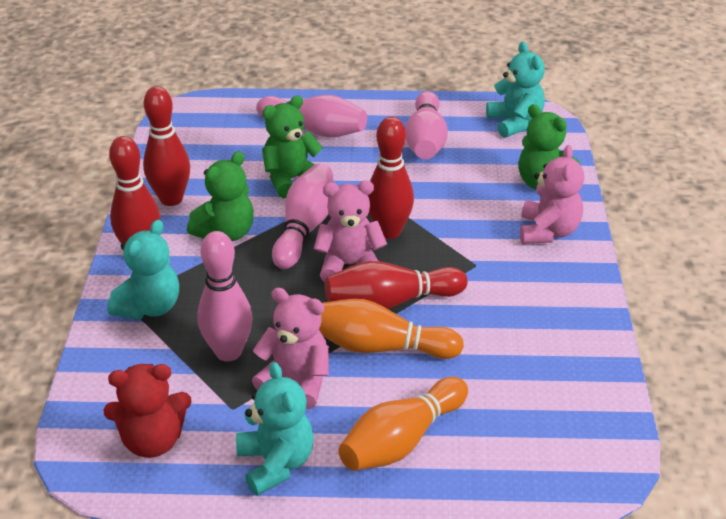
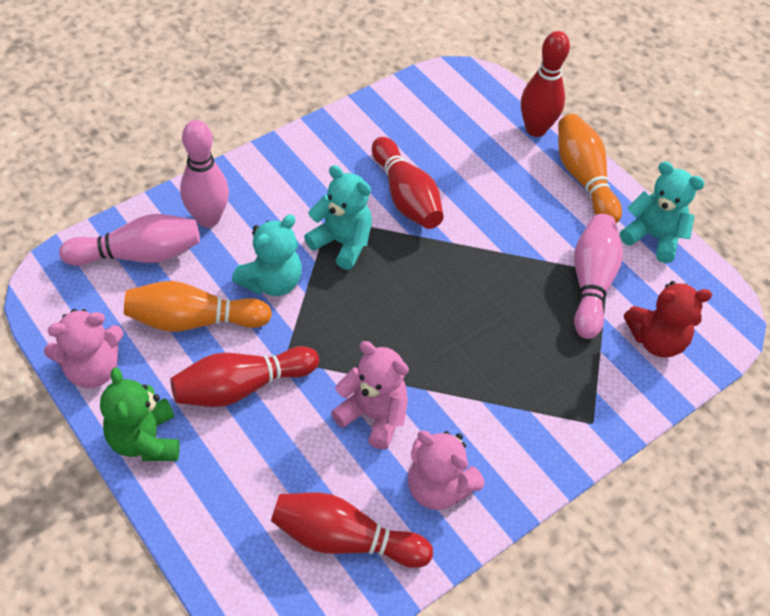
green teddy bear: 3 -> 1
pink bowling pin: 4 -> 3

